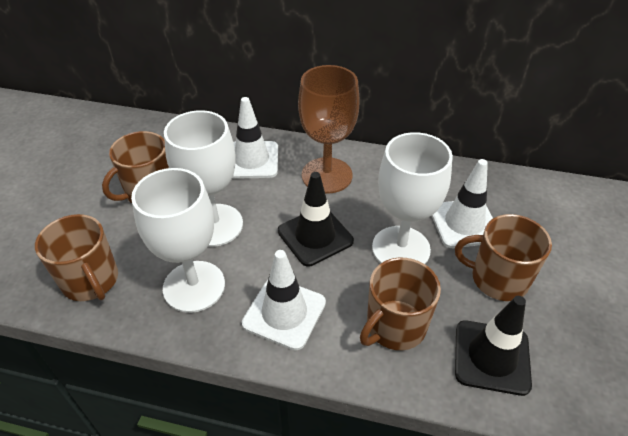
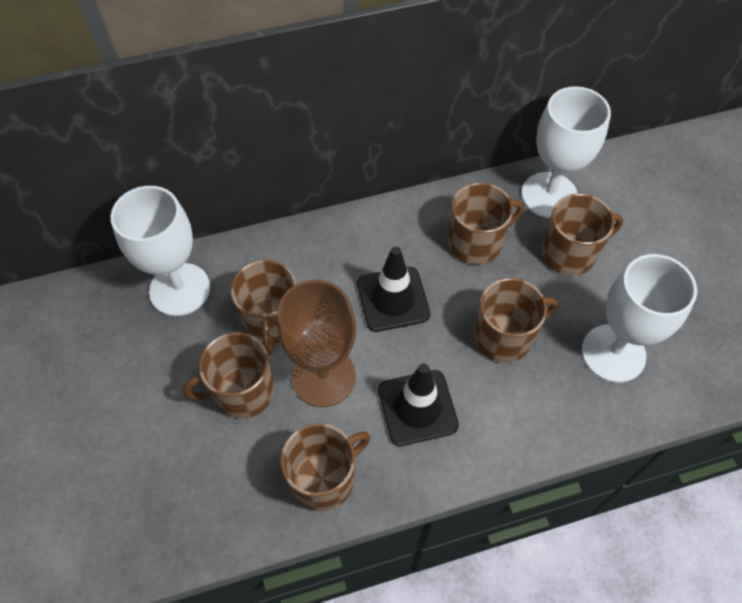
brown mug: 4 -> 6
white traffic cone: 3 -> 0

